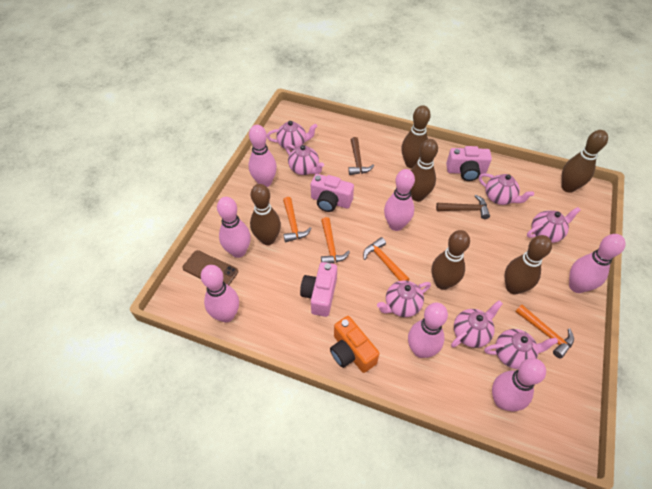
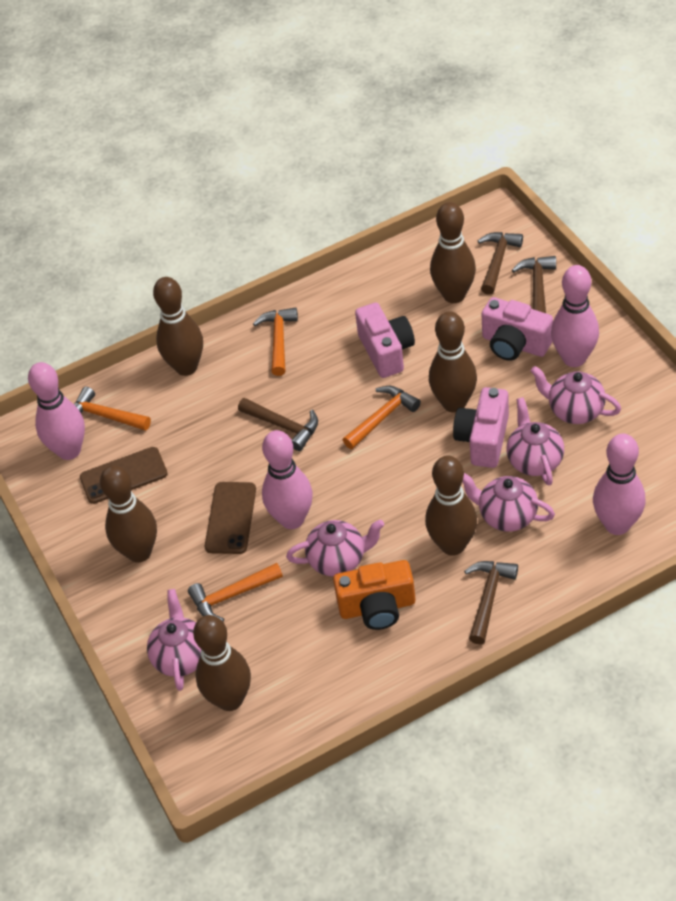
brown hammer: 2 -> 4
brown phone: 1 -> 2
pink bowling pin: 7 -> 4
pink teapot: 7 -> 5

